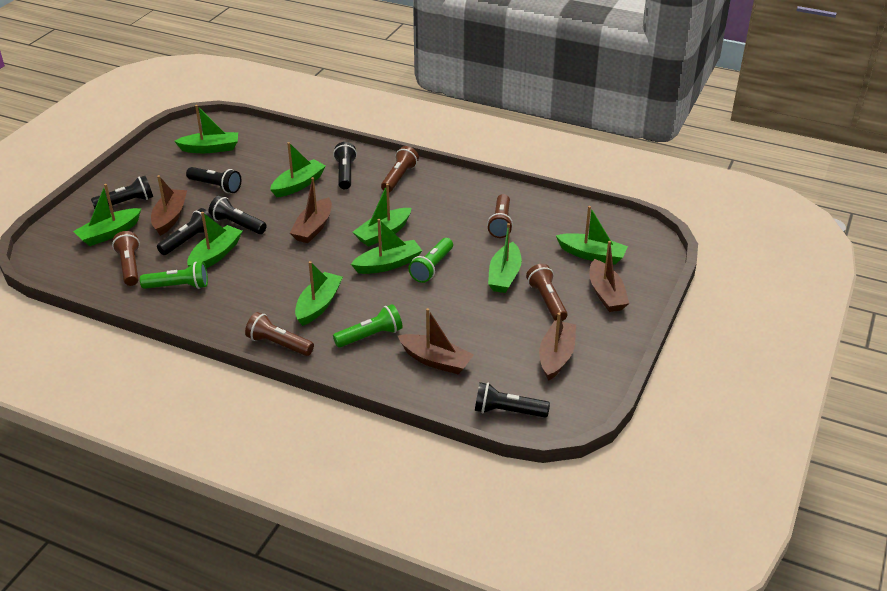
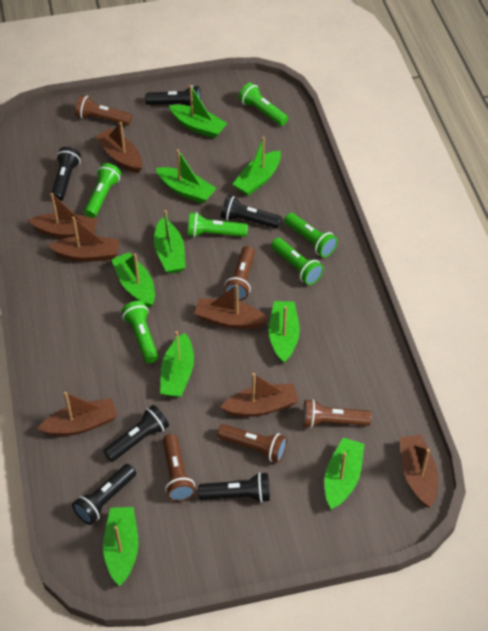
brown boat: 5 -> 7
green flashlight: 3 -> 6

